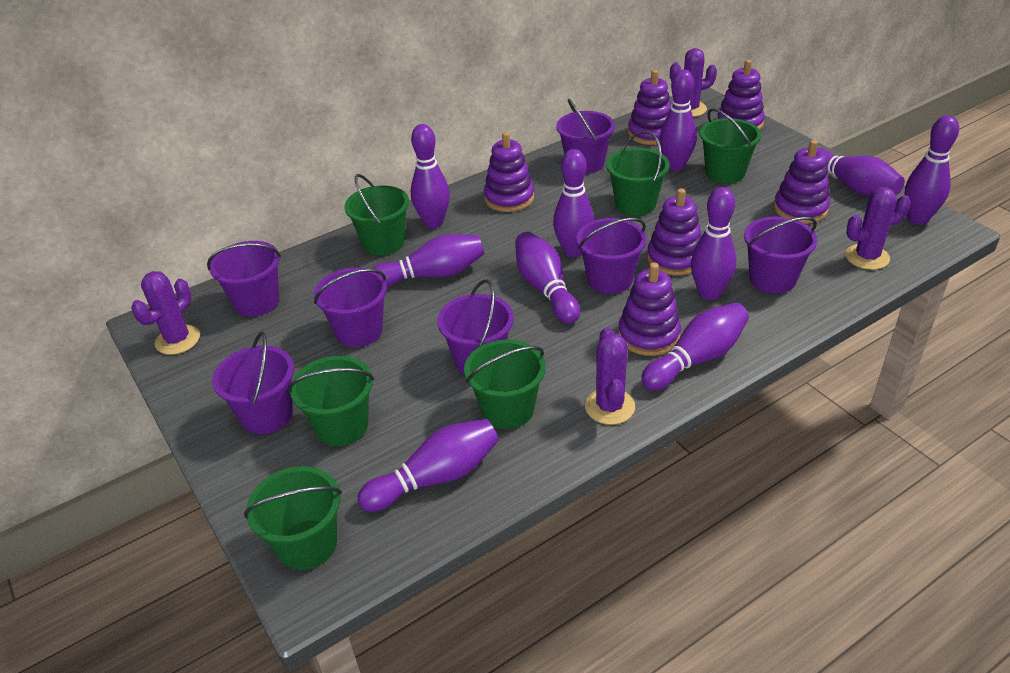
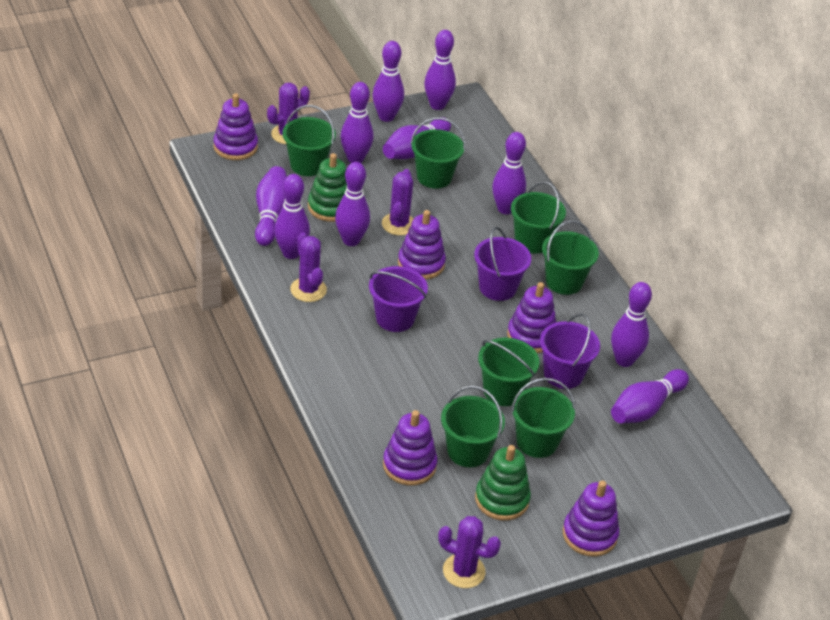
green bucket: 6 -> 7
green stacking toy: 0 -> 2
purple bucket: 7 -> 3
purple stacking toy: 6 -> 5

